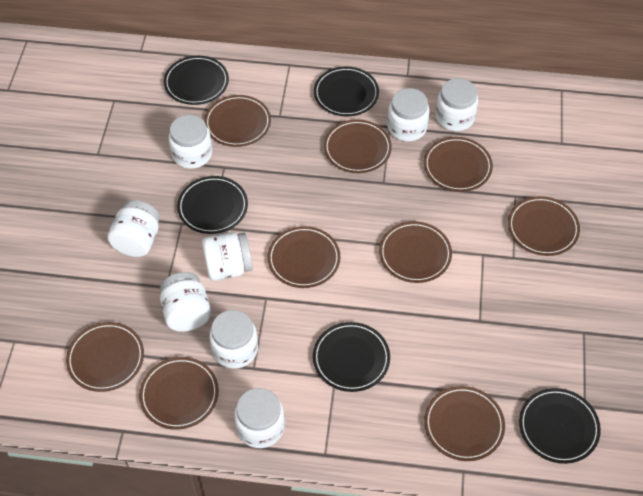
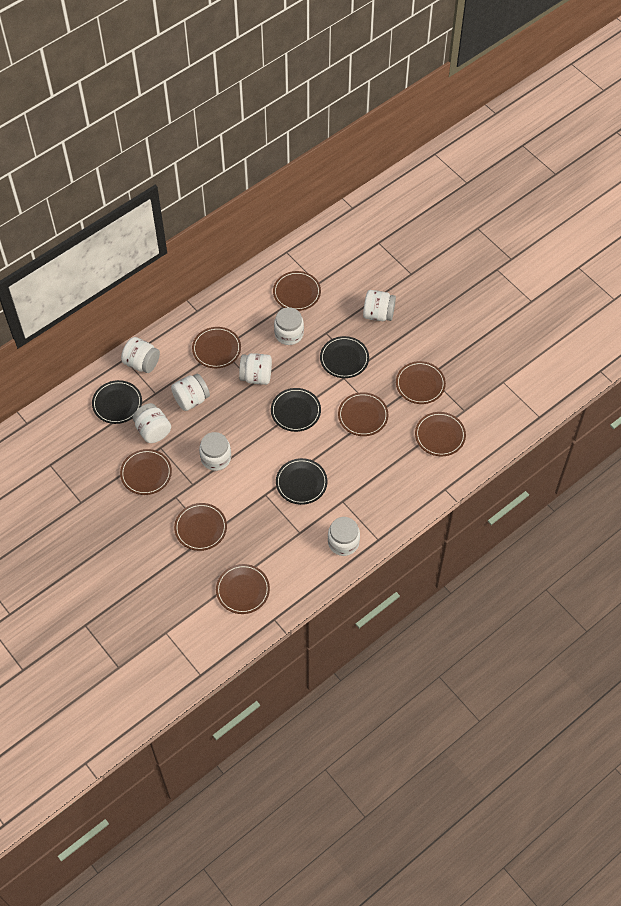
black plate: 5 -> 4
brown plate: 9 -> 8

